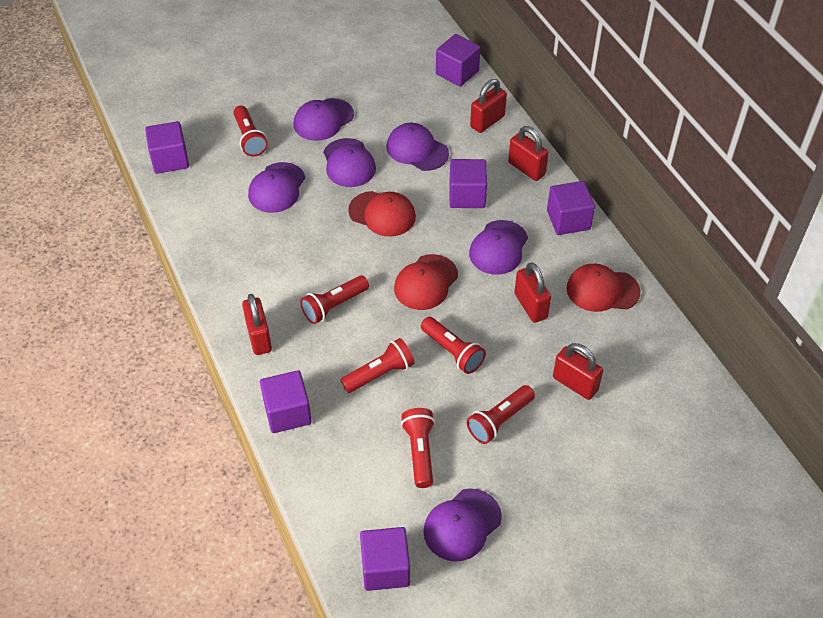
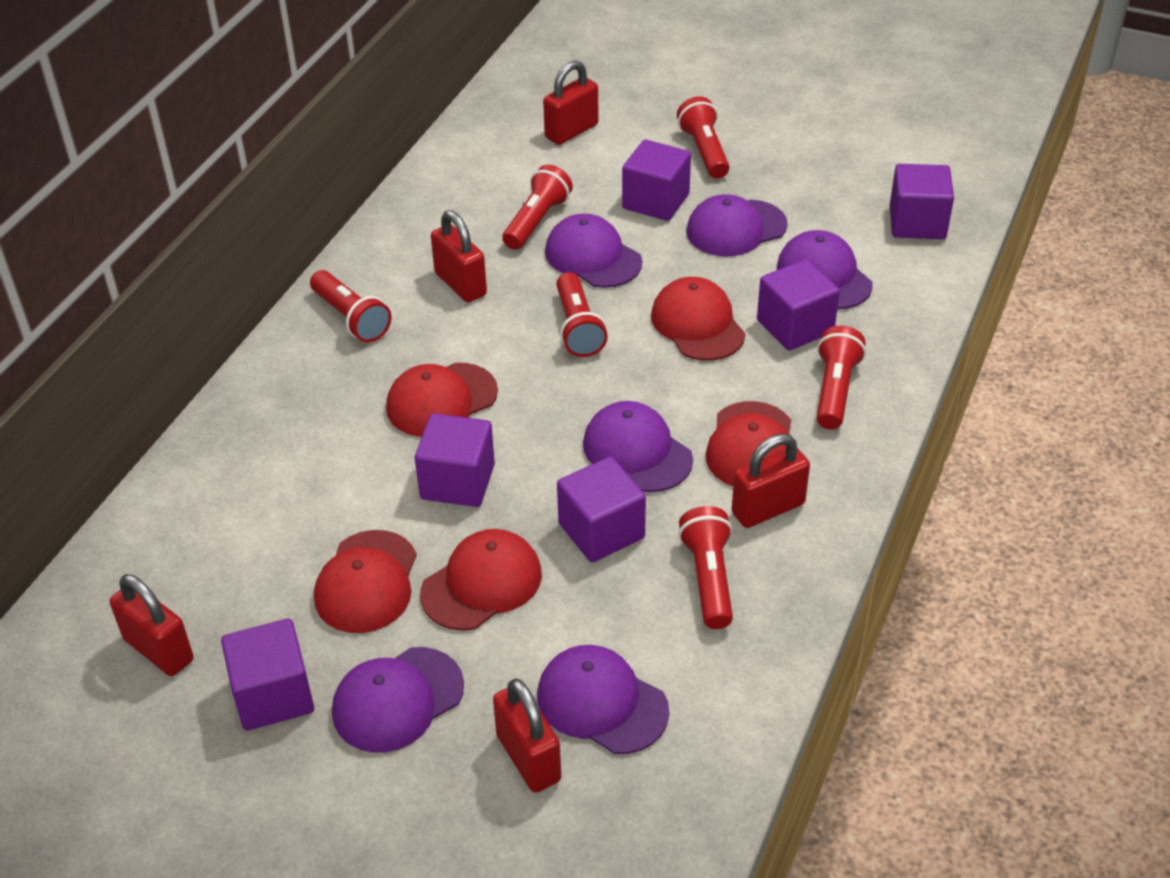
red cap: 3 -> 5

